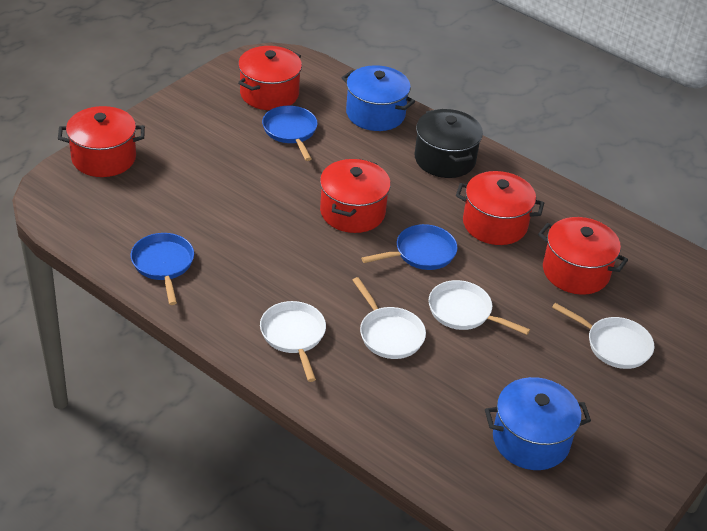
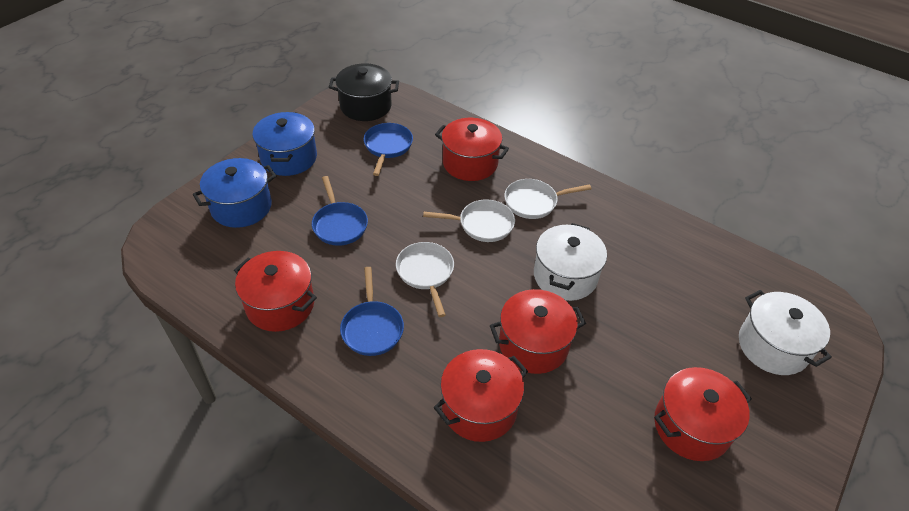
white pan: 4 -> 3
white pot: 0 -> 2

